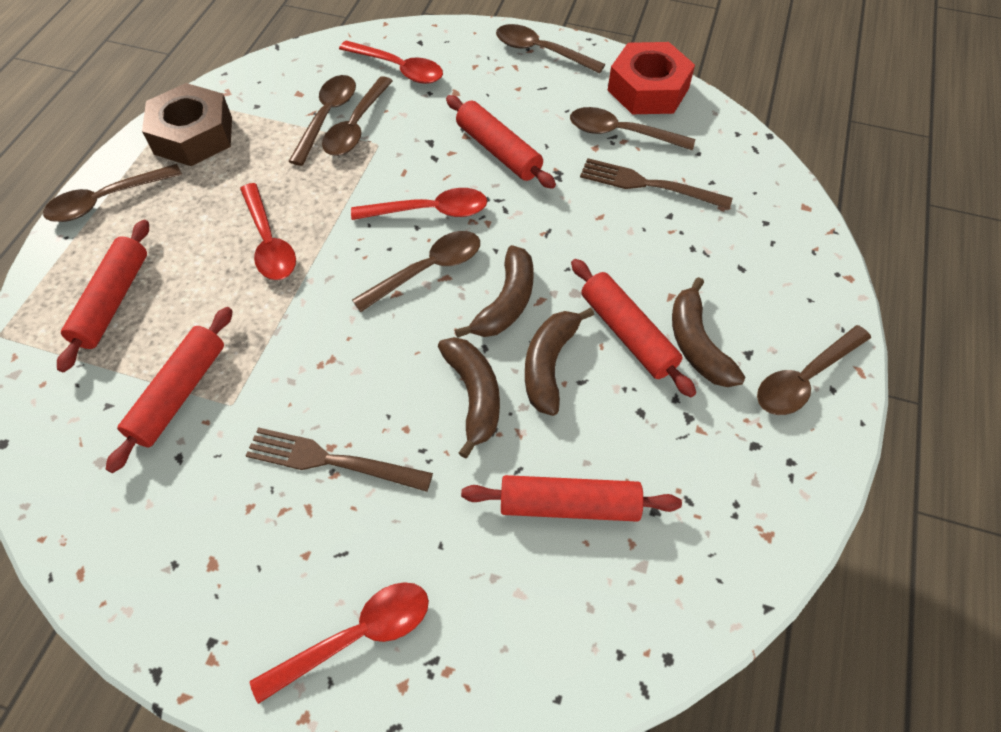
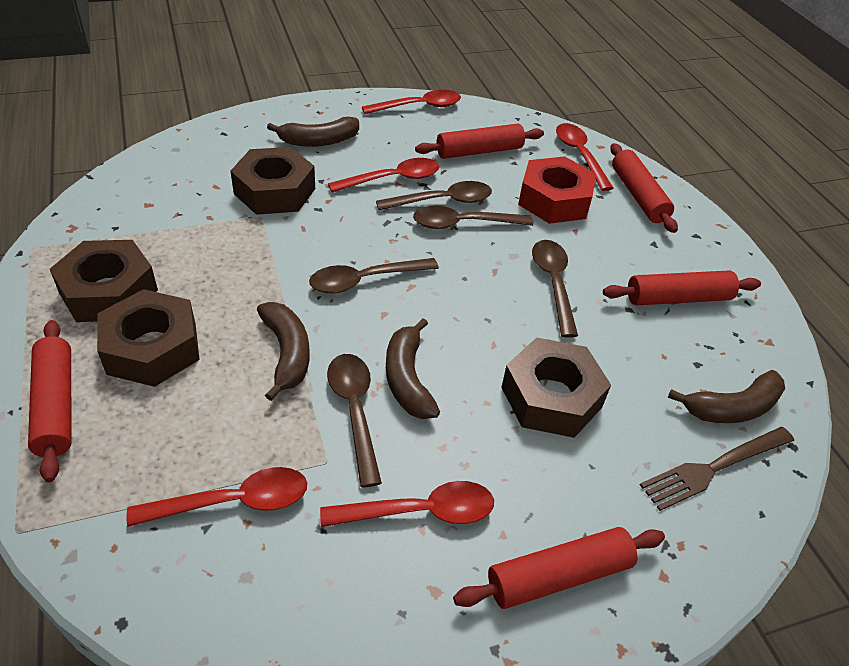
brown fork: 2 -> 1
brown nut: 1 -> 4
brown spoon: 7 -> 5
red spoon: 4 -> 5

